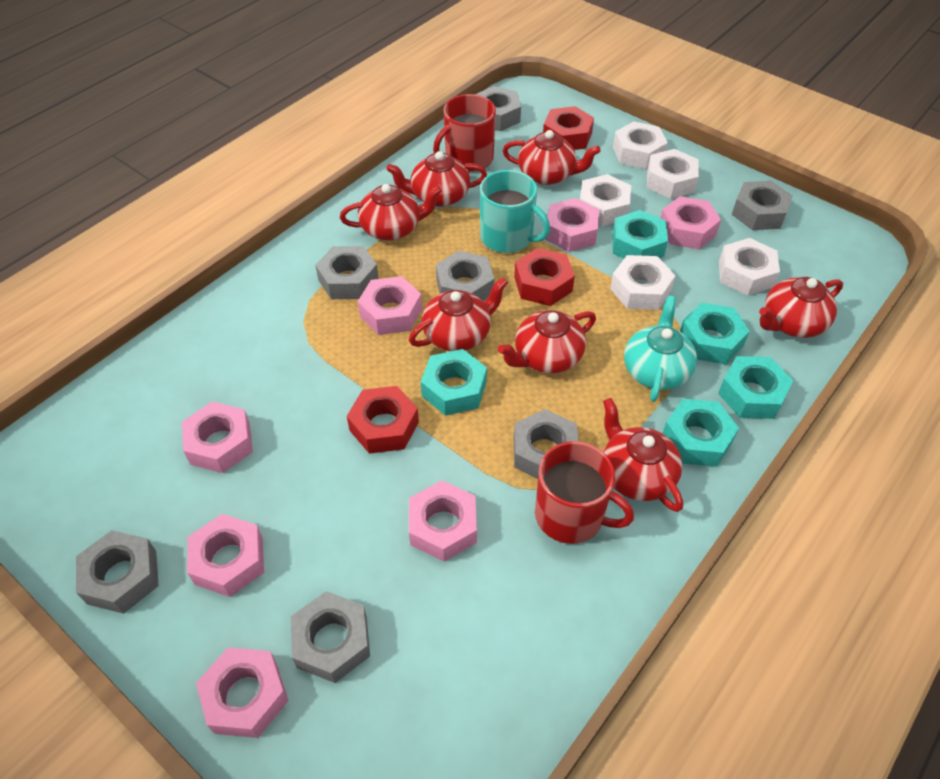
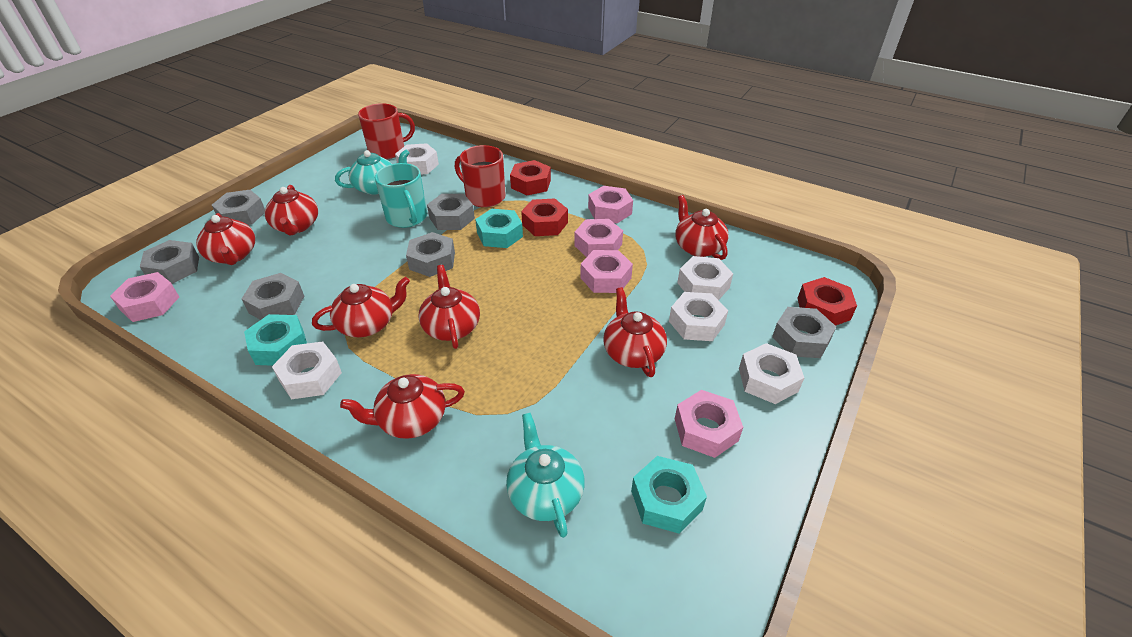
grey nut: 7 -> 6
pink nut: 7 -> 5
turquoise nut: 5 -> 3
turquoise teapot: 1 -> 2

